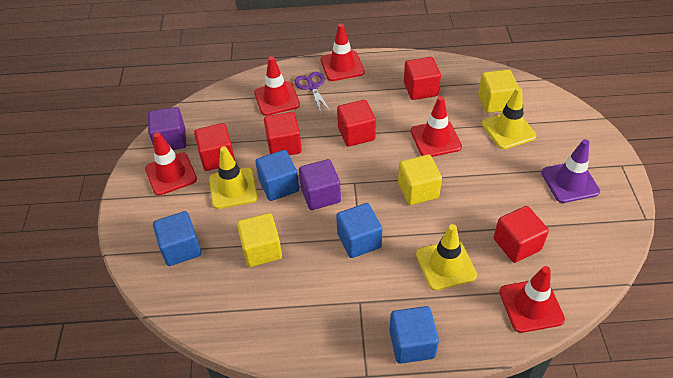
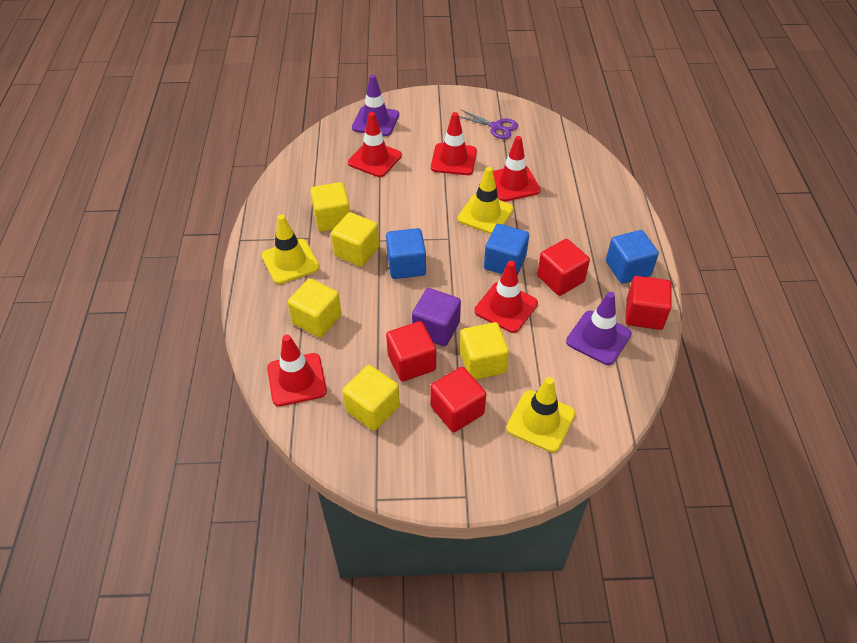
blue cube: 4 -> 3
purple cube: 2 -> 1
purple traffic cone: 1 -> 2
red cube: 5 -> 4
yellow cube: 3 -> 5

